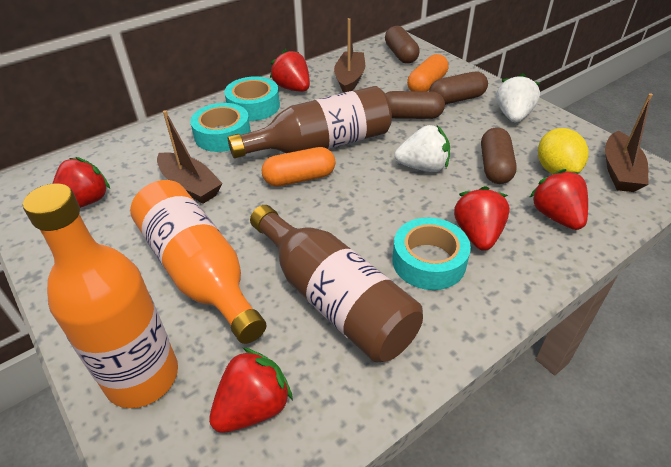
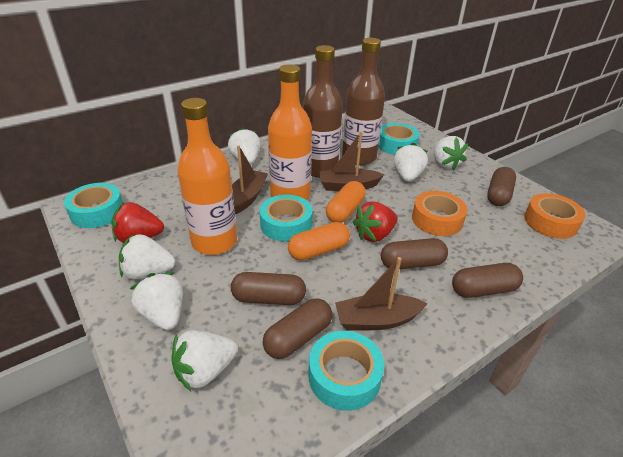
brown capsule: 4 -> 5
orange tape: 0 -> 2
red strawberry: 5 -> 2
turquoise tape: 3 -> 4
white strawberry: 2 -> 6
yellow lemon: 1 -> 0

